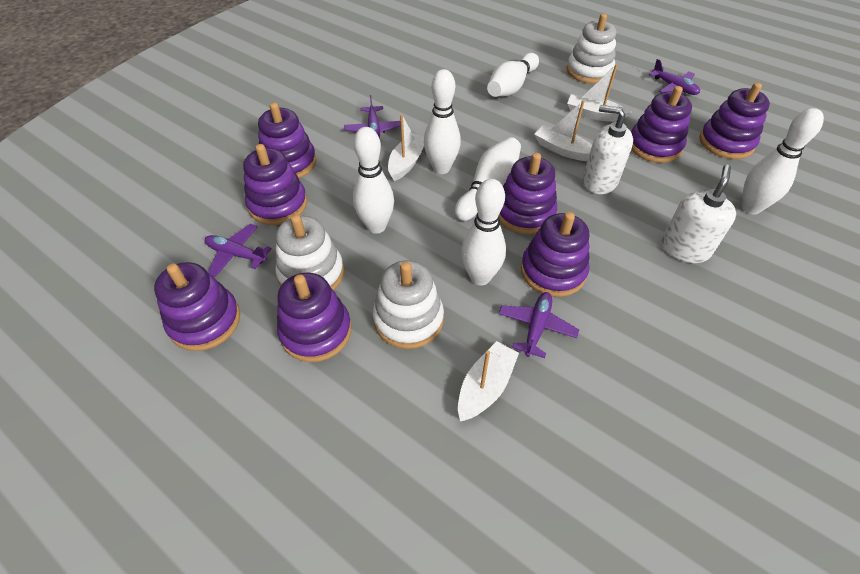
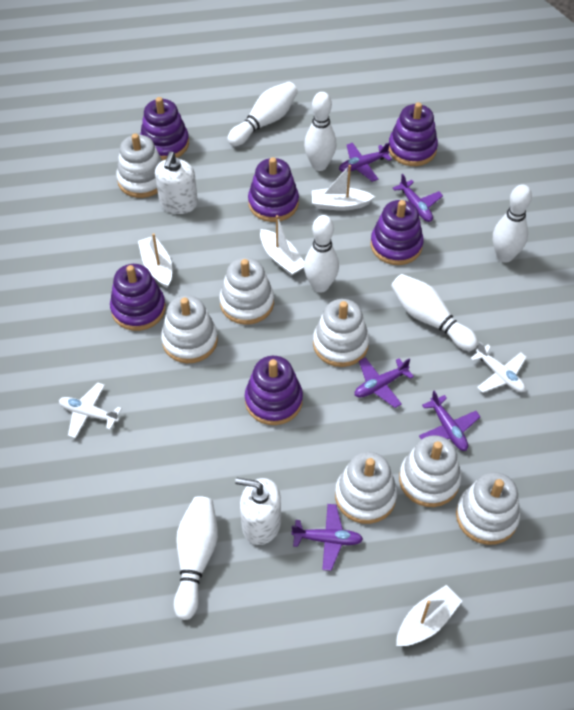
purple plane: 4 -> 5
purple stacking toy: 8 -> 6
white plane: 0 -> 2
white stacking toy: 3 -> 7

